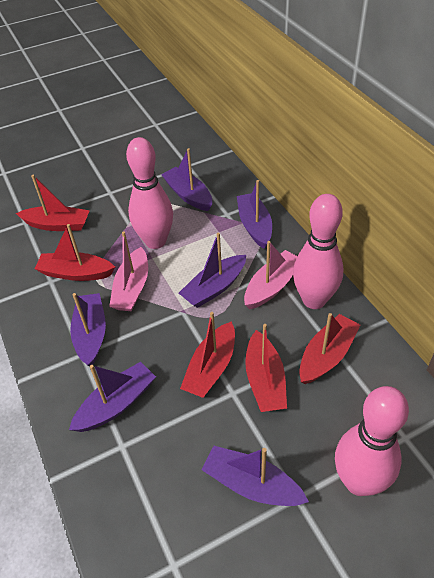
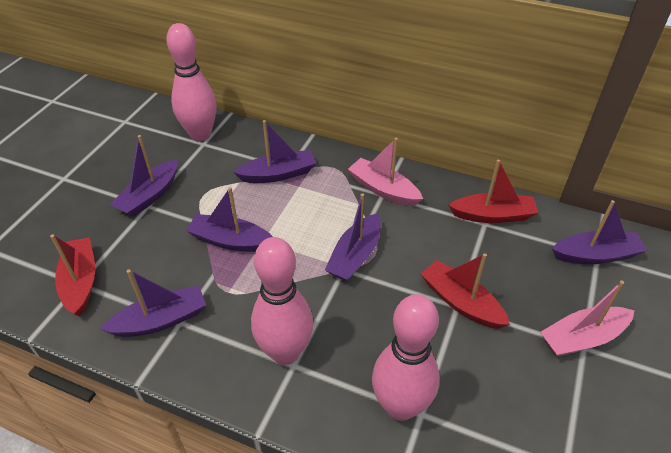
red boat: 5 -> 3

